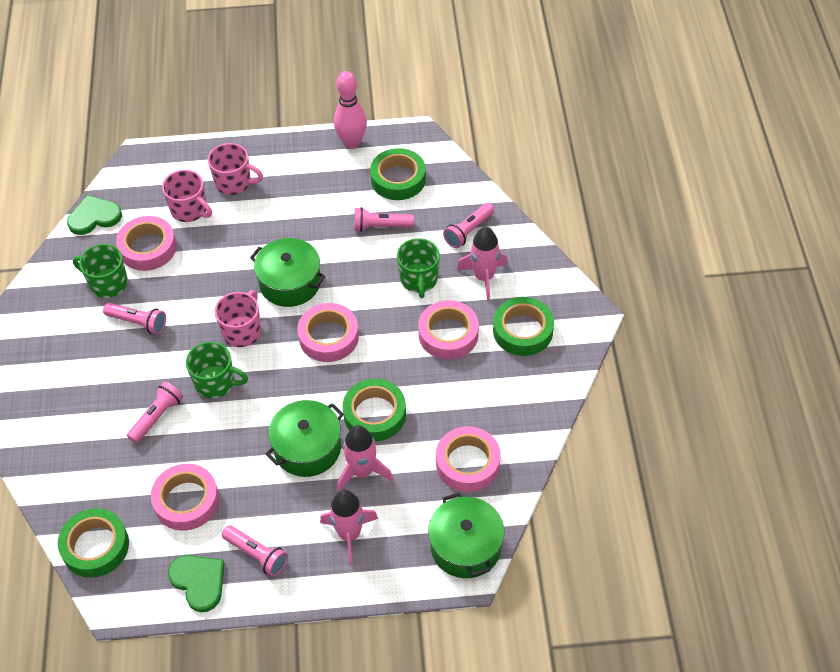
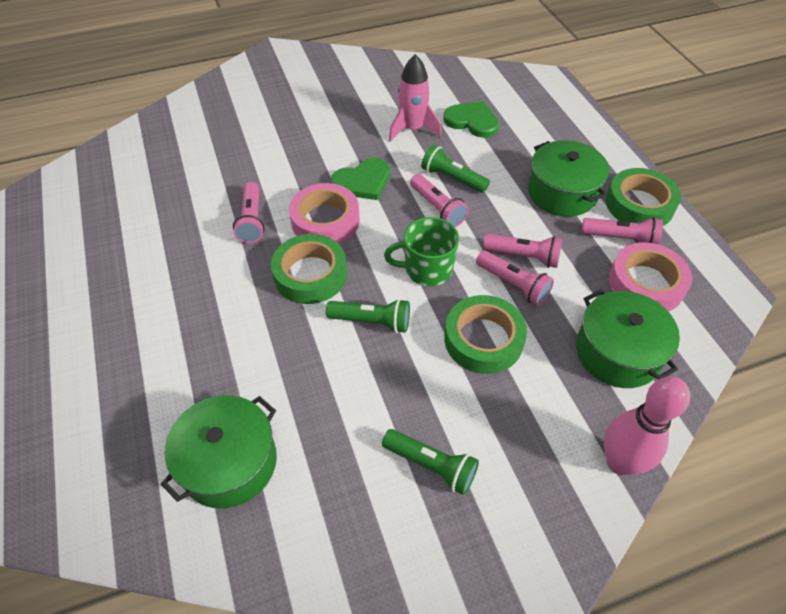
green flashlight: 0 -> 3
green mug: 3 -> 1
green tape: 4 -> 3
pink mug: 3 -> 0
pink rocket: 3 -> 1
pink tape: 5 -> 2

